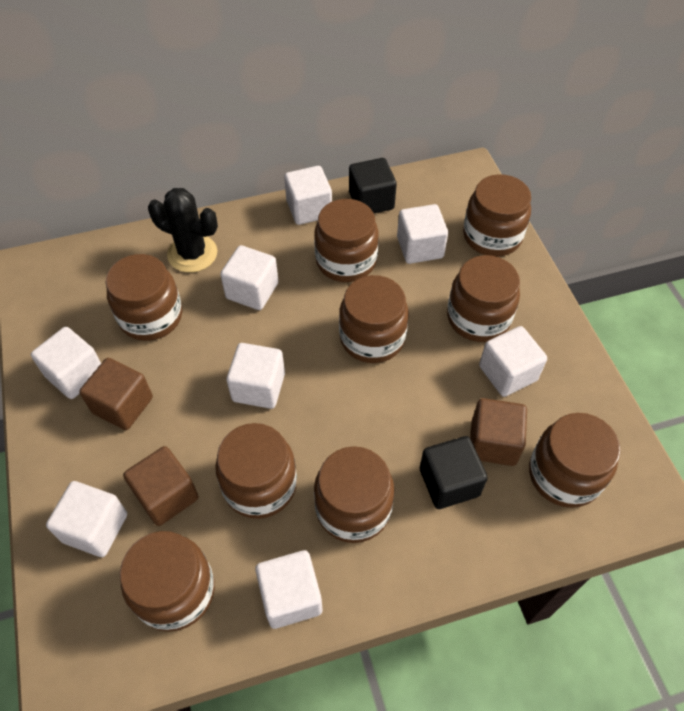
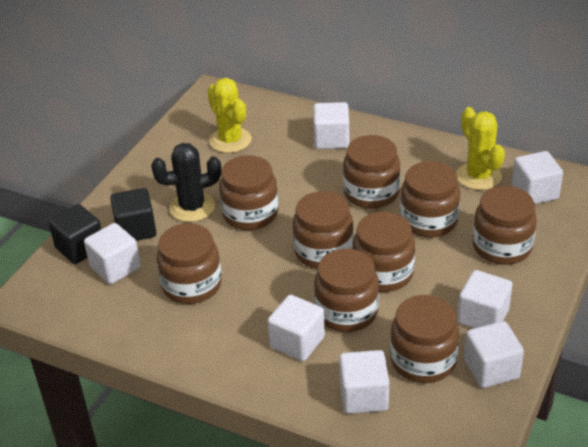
brown cube: 3 -> 0
white cube: 8 -> 7
yellow cactus: 0 -> 2

